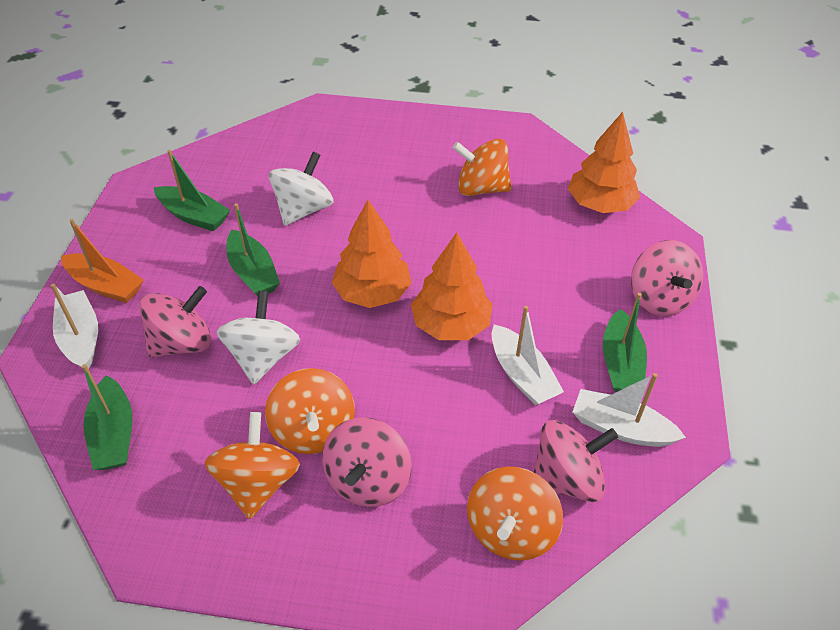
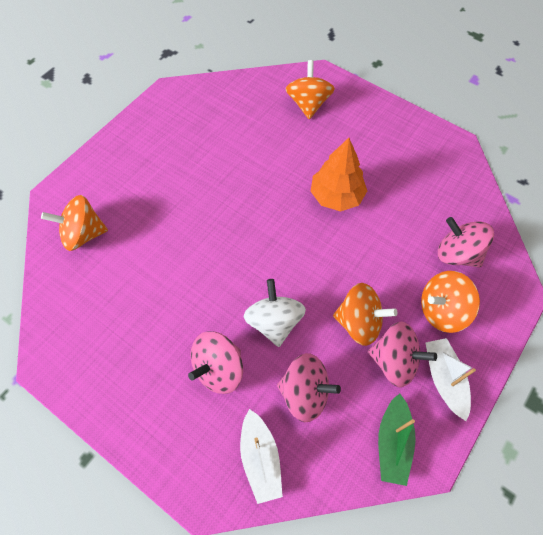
green boat: 4 -> 1
orange boat: 1 -> 0
orange tree: 3 -> 1
white boat: 3 -> 2
white spinning top: 2 -> 1

